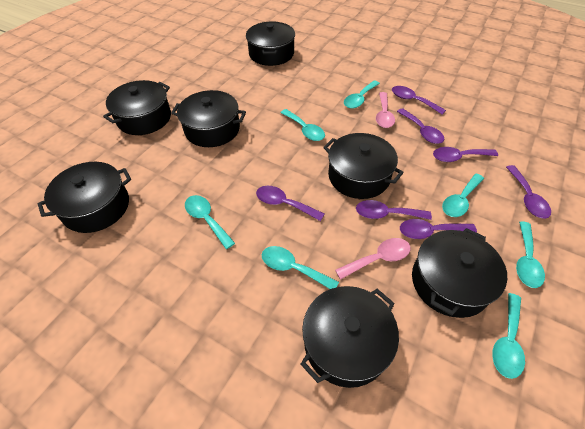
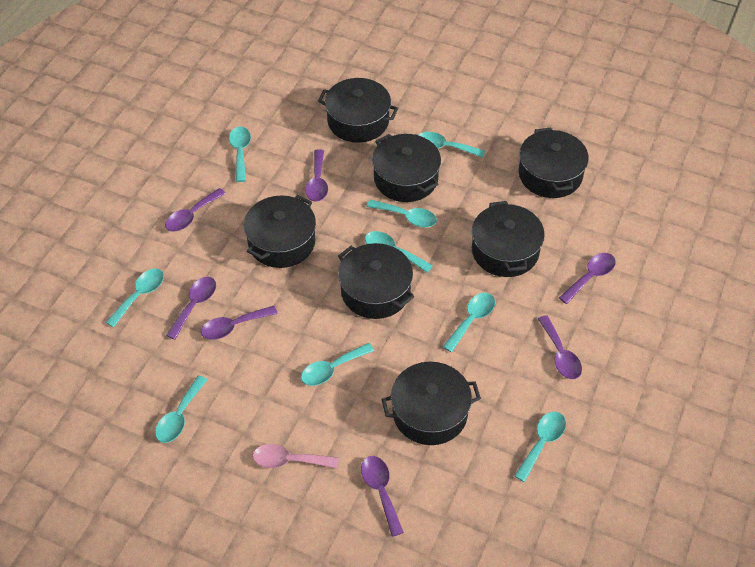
pink spoon: 2 -> 1
turquoise spoon: 7 -> 9

